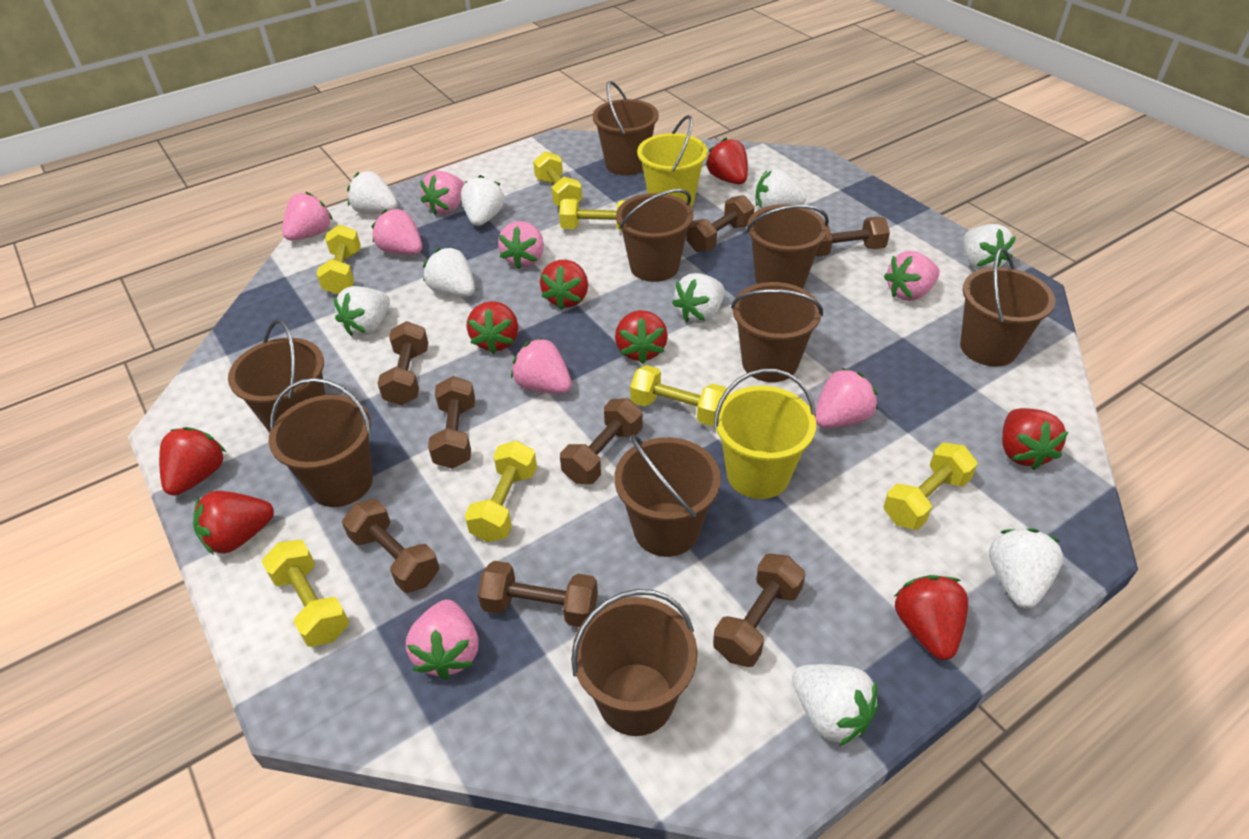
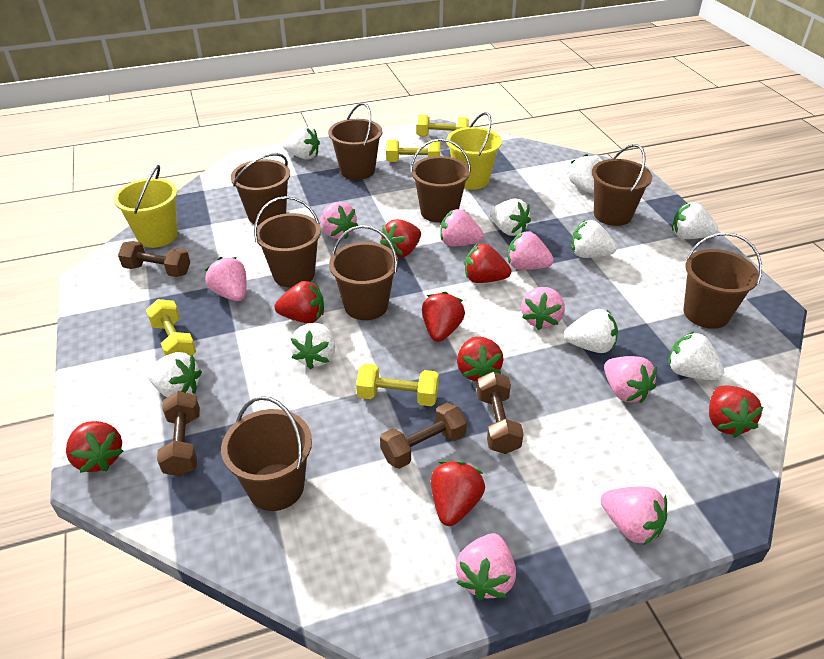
brown bucket: 9 -> 8
brown dumbbell: 8 -> 4
yellow dumbbell: 7 -> 4

